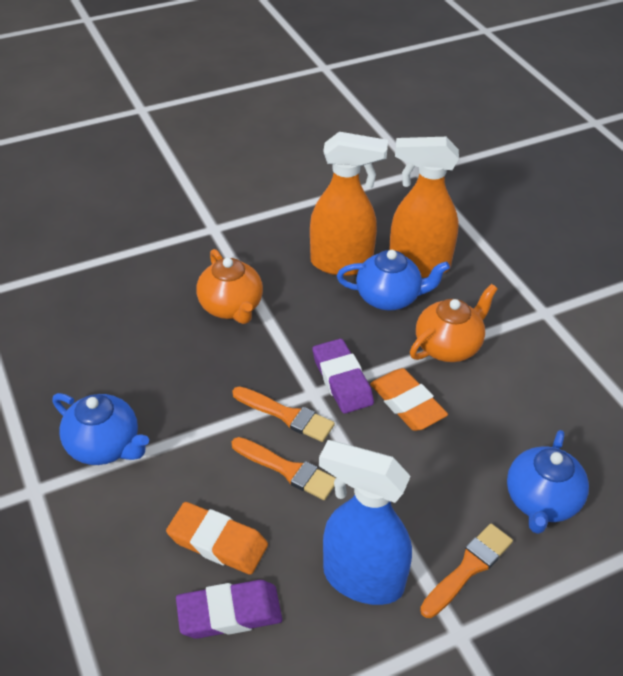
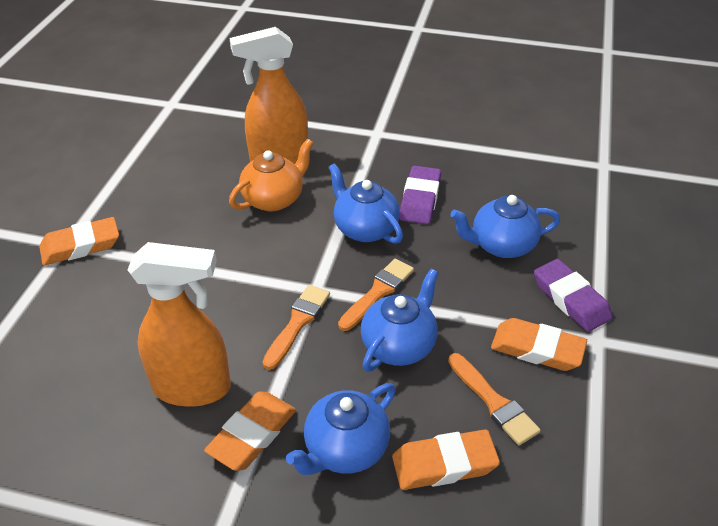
blue spray bottle: 1 -> 0
blue teapot: 3 -> 4
orange eraser: 2 -> 4
orange teapot: 2 -> 1

